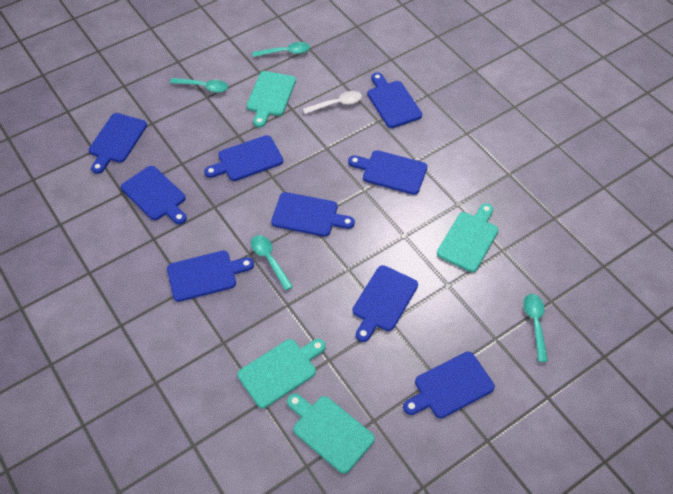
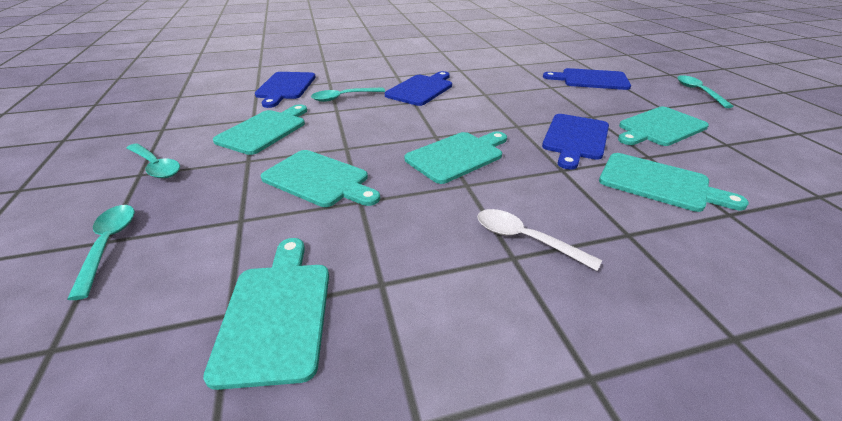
blue cutting board: 9 -> 4
turquoise cutting board: 4 -> 6

